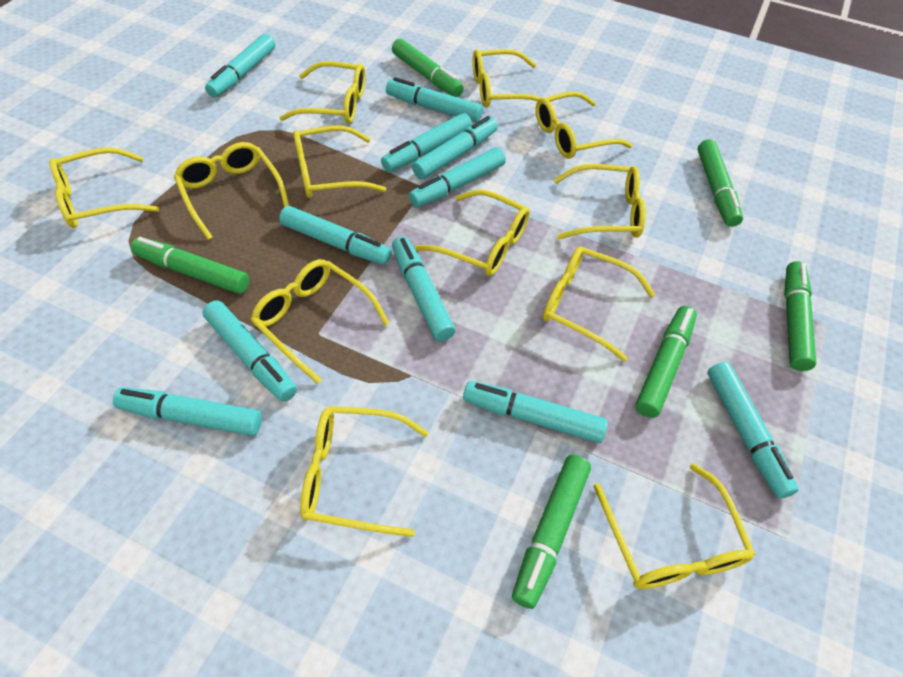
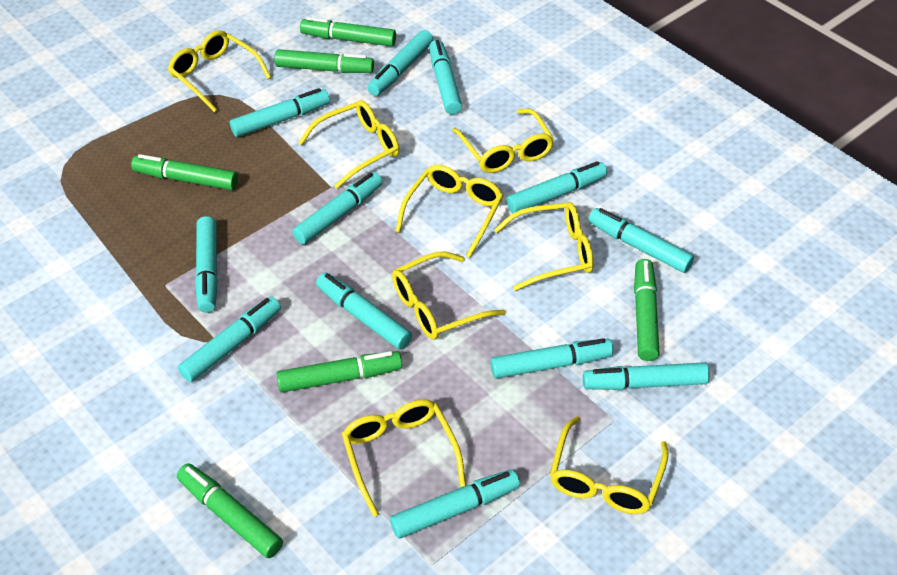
turquoise marker: 11 -> 12
yellow glasses: 12 -> 8

